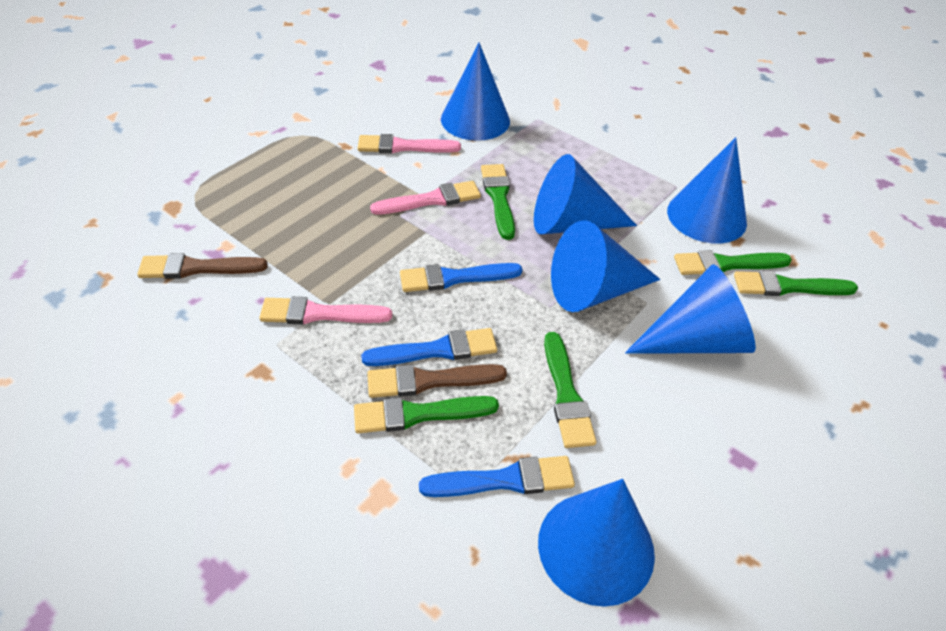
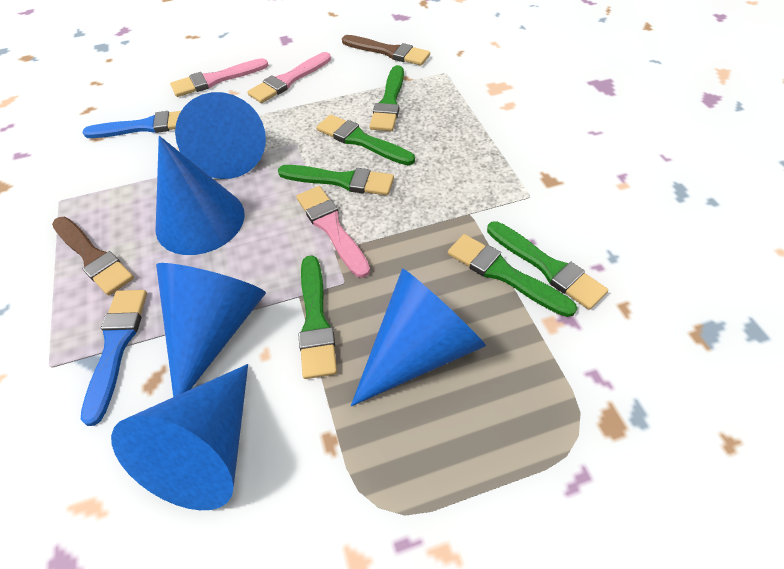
blue brush: 3 -> 2
blue cone: 6 -> 5
green brush: 5 -> 6

